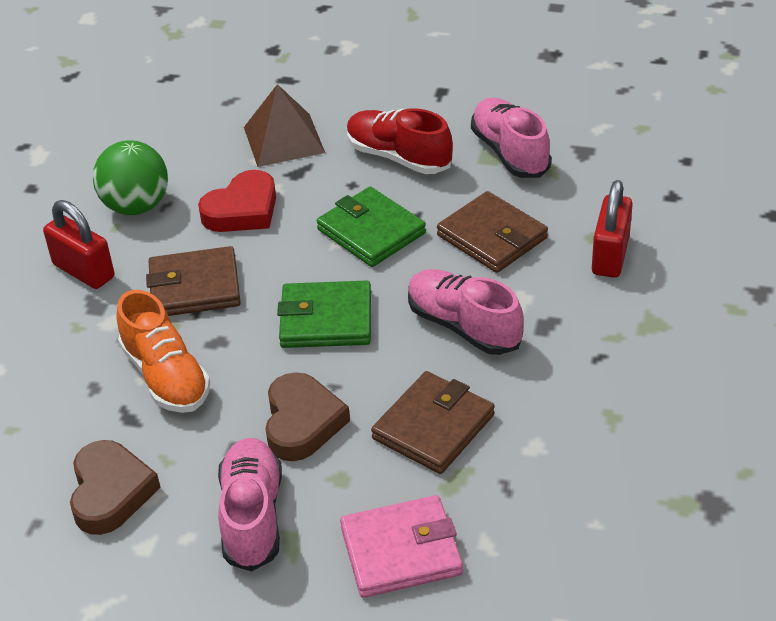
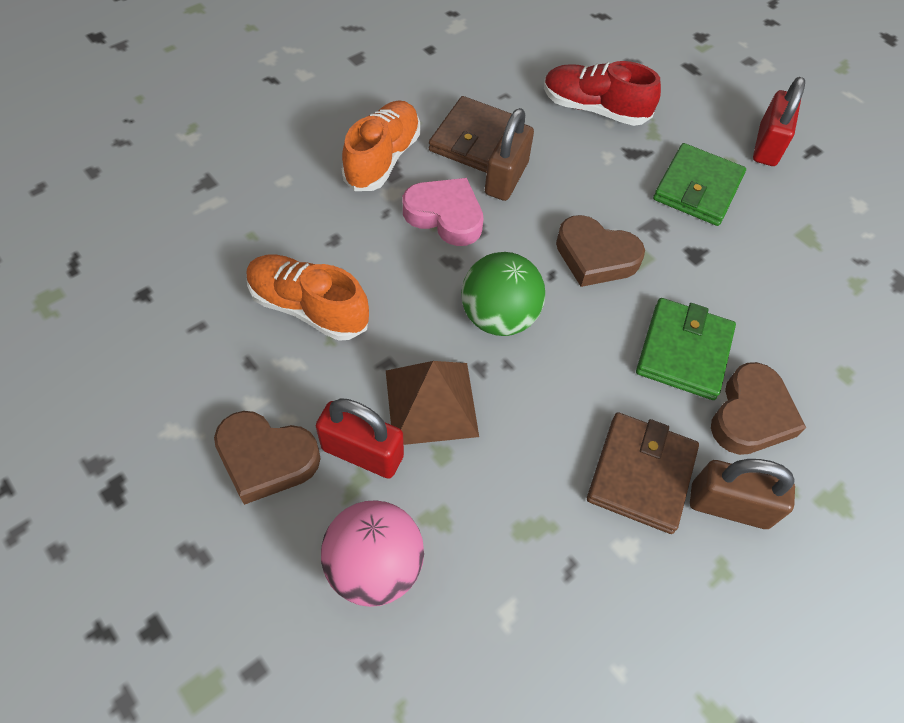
brown heart: 2 -> 3
brown padlock: 0 -> 2
brown wallet: 3 -> 2
orange shoe: 1 -> 2
pink ball: 0 -> 1
pink heart: 0 -> 1
pink shoe: 3 -> 0
pink wallet: 1 -> 0
red heart: 1 -> 0

